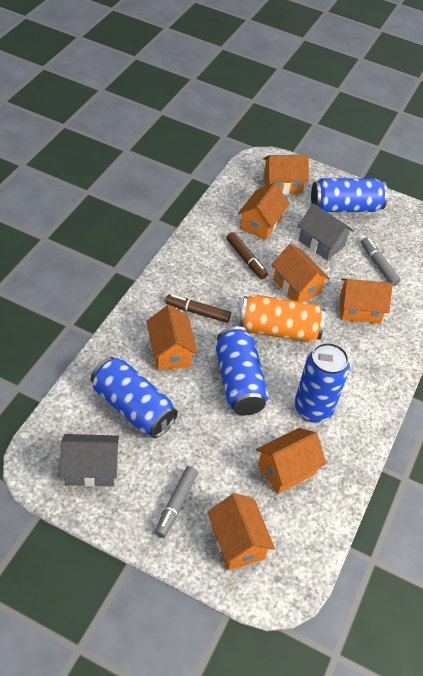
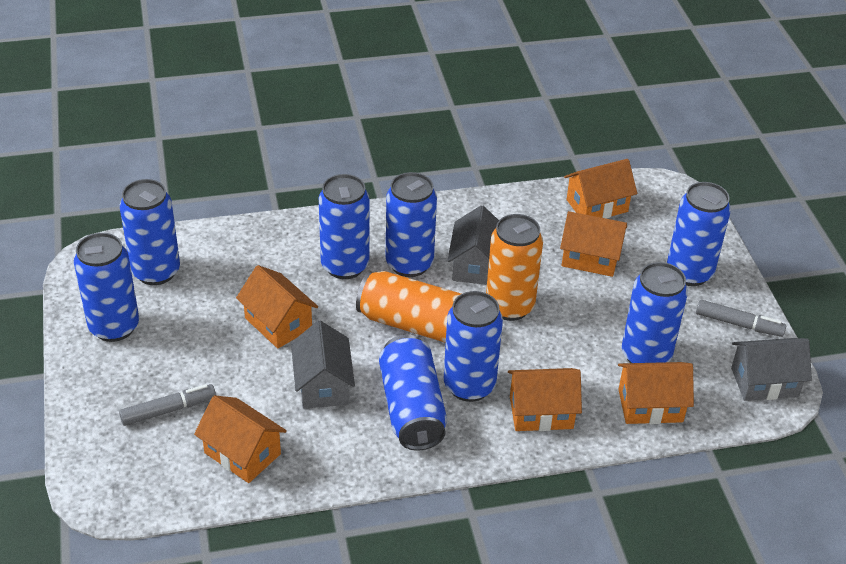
blue can: 4 -> 8
brown marker: 2 -> 0
grey house: 2 -> 3
orange can: 1 -> 2
orange house: 7 -> 6

